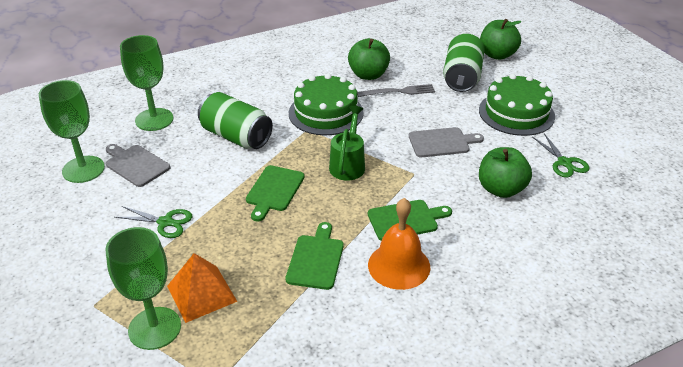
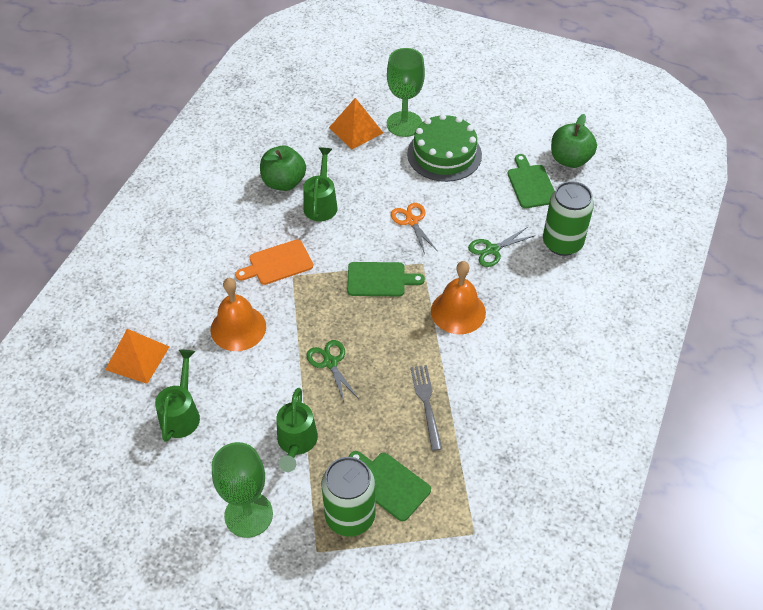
green apple: 3 -> 2
green cake: 2 -> 1
green goblet: 3 -> 2
green watering can: 1 -> 3
grey cutting board: 2 -> 0
orange bell: 1 -> 2
orange cutting board: 0 -> 1
orange pyramid: 1 -> 2
orange scissors: 0 -> 1

